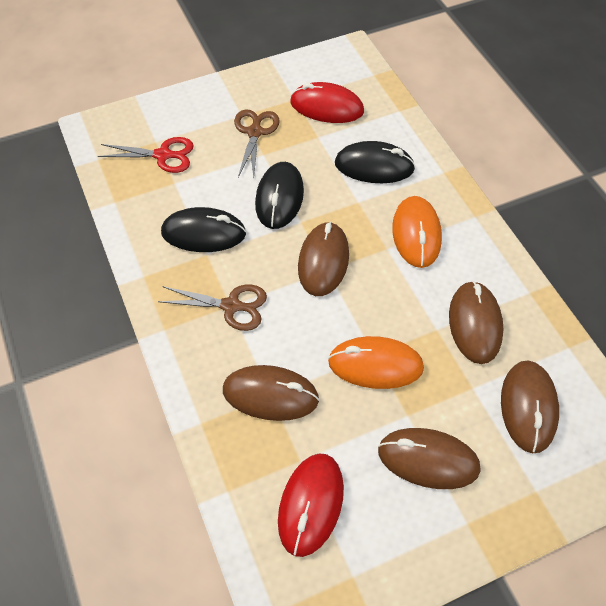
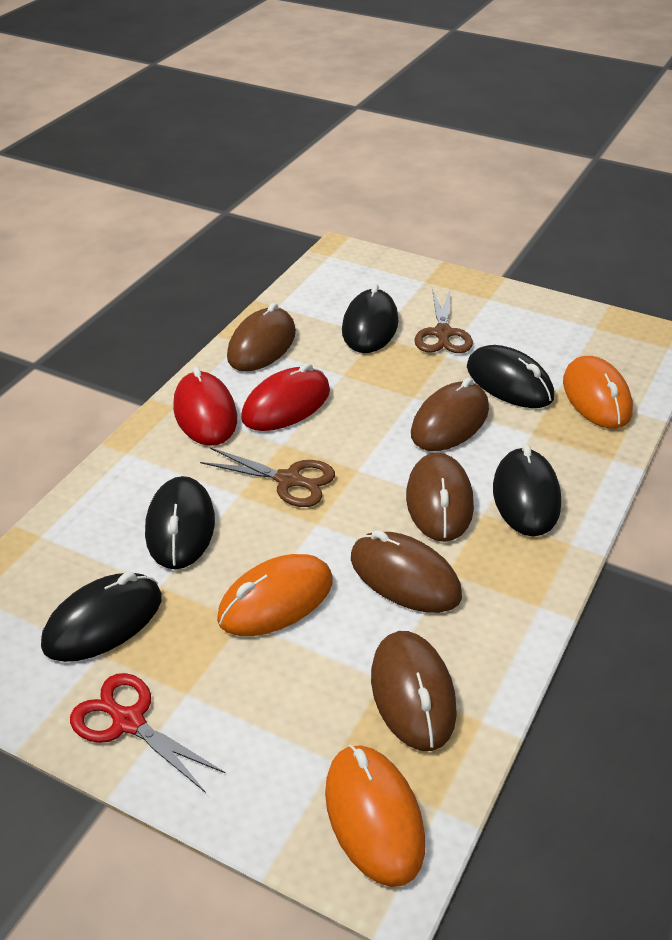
black mouse: 3 -> 5
orange mouse: 2 -> 3

